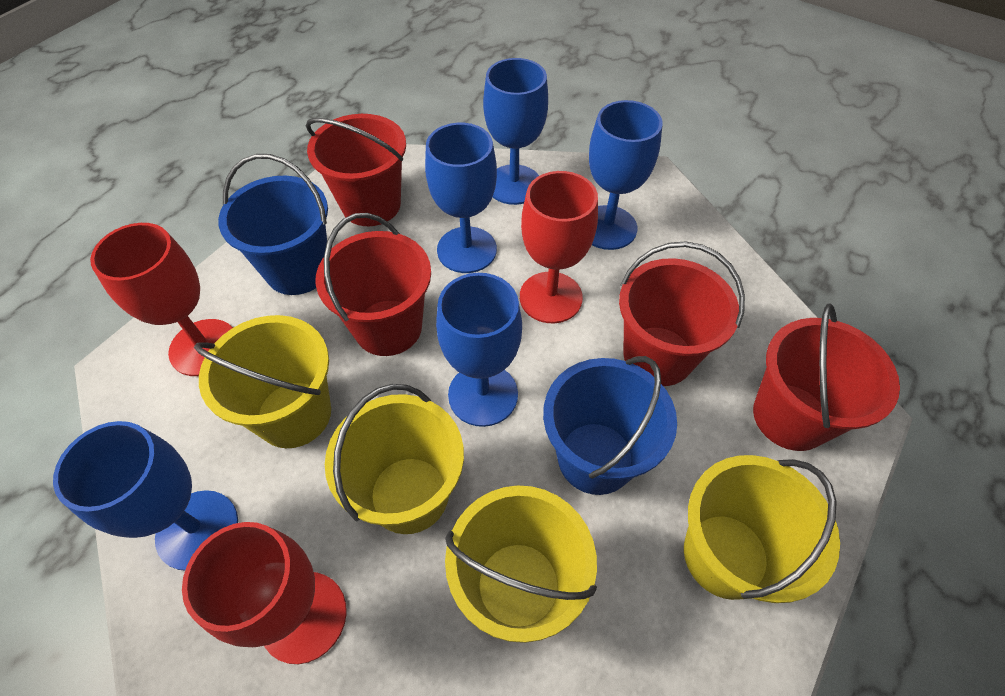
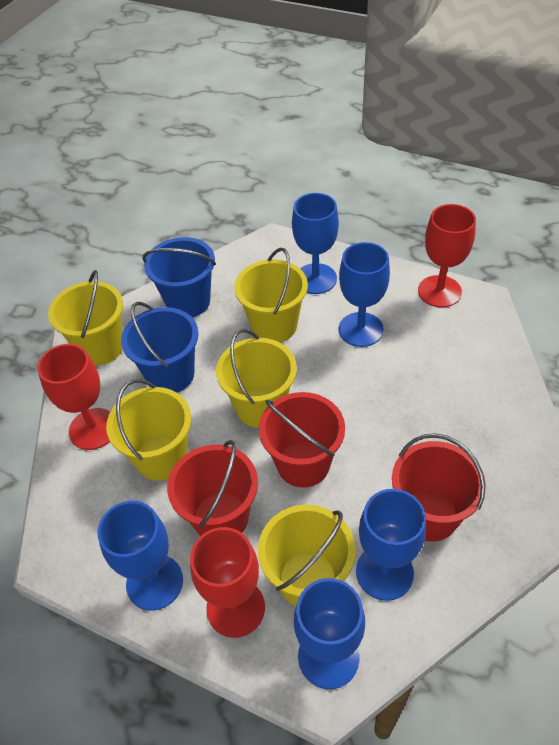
red bucket: 4 -> 3
yellow bucket: 4 -> 5

